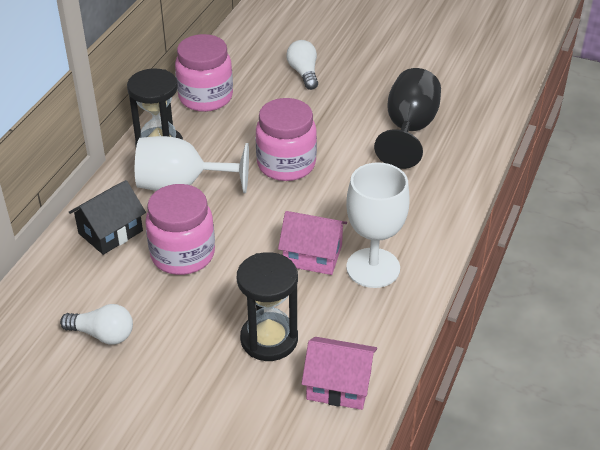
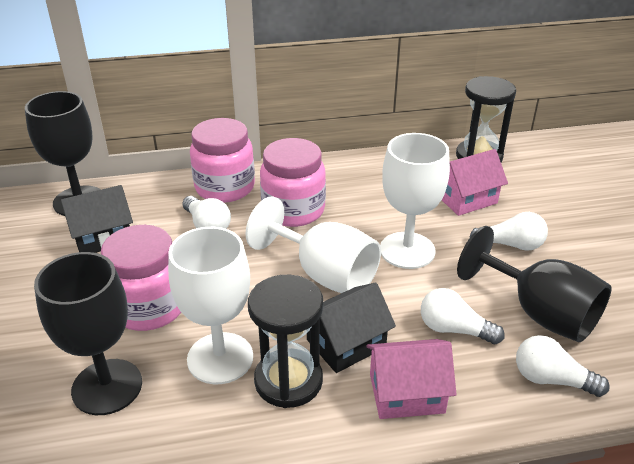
black goblet: 1 -> 3
black house: 1 -> 2
white goblet: 2 -> 3
white light bulb: 2 -> 4

